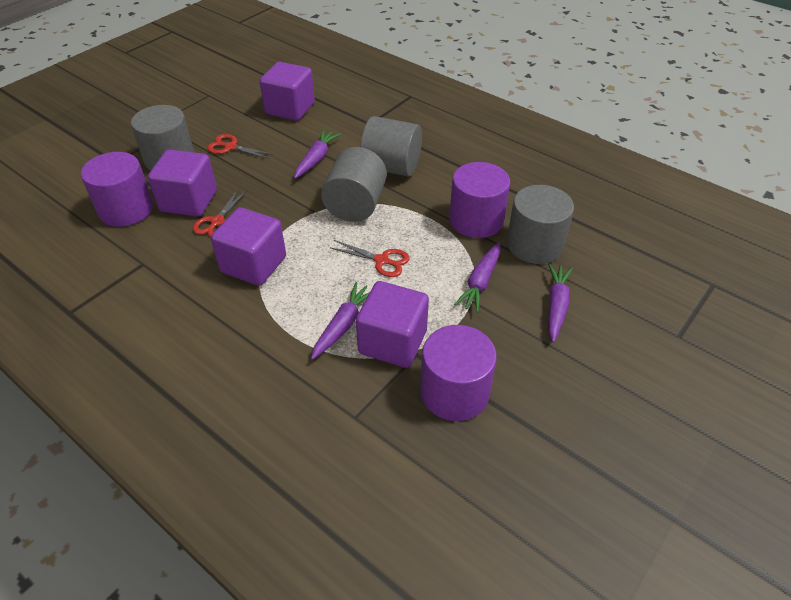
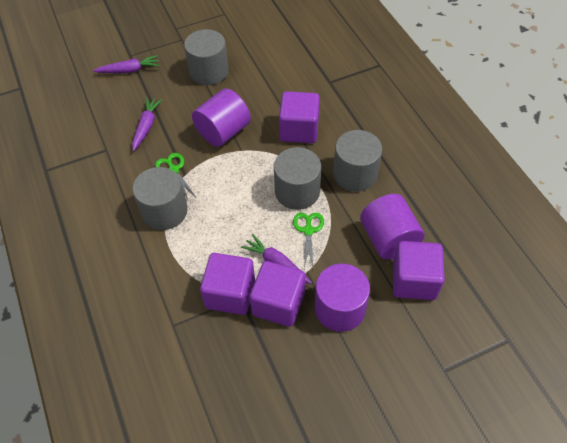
green scissors: 0 -> 2
purple carrot: 4 -> 3
red scissors: 3 -> 0

